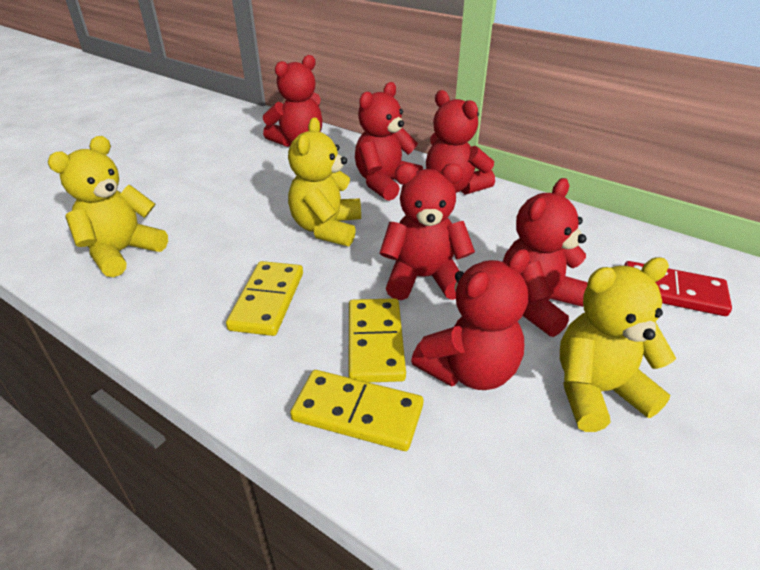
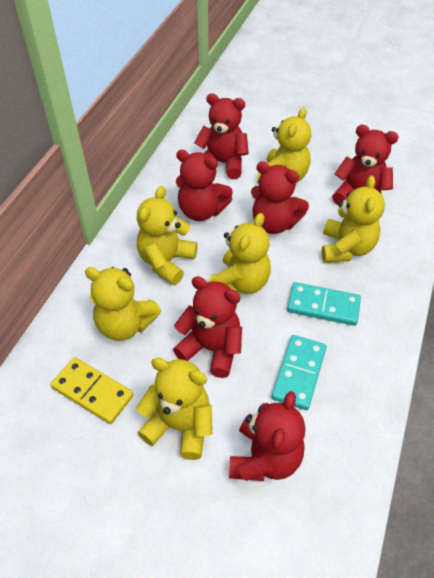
red domino: 1 -> 0
turquoise domino: 0 -> 2
yellow domino: 3 -> 1
yellow teddy bear: 3 -> 6

